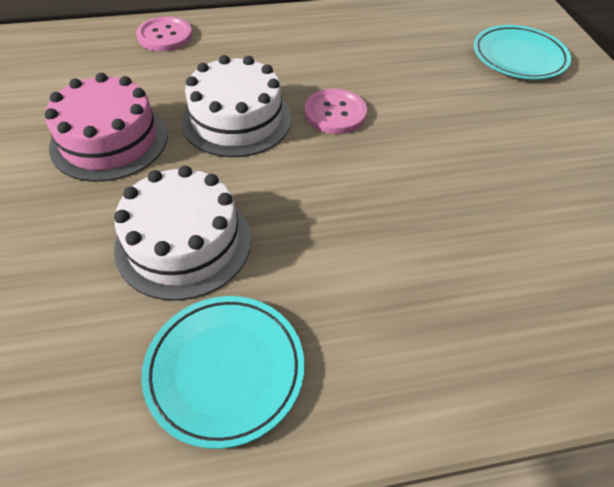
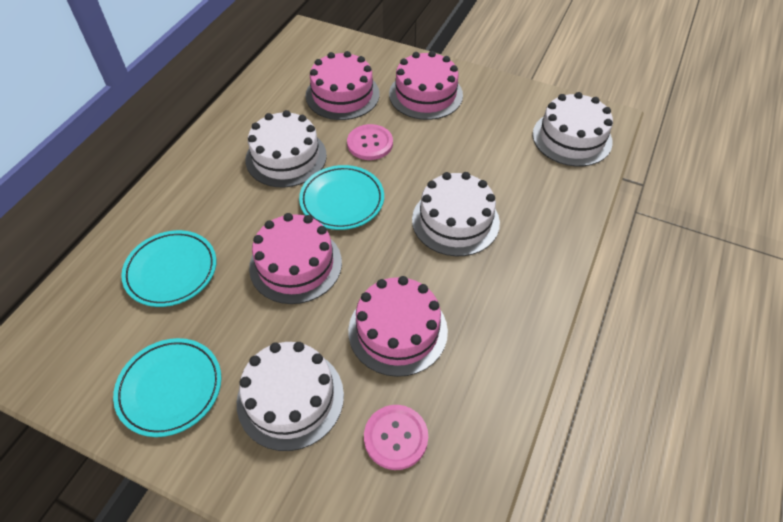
pink cake: 1 -> 4
turquoise plate: 2 -> 3
white cake: 2 -> 4

